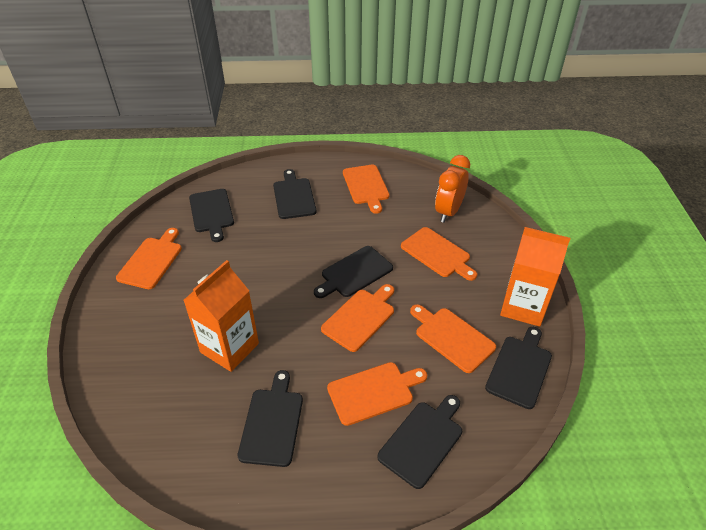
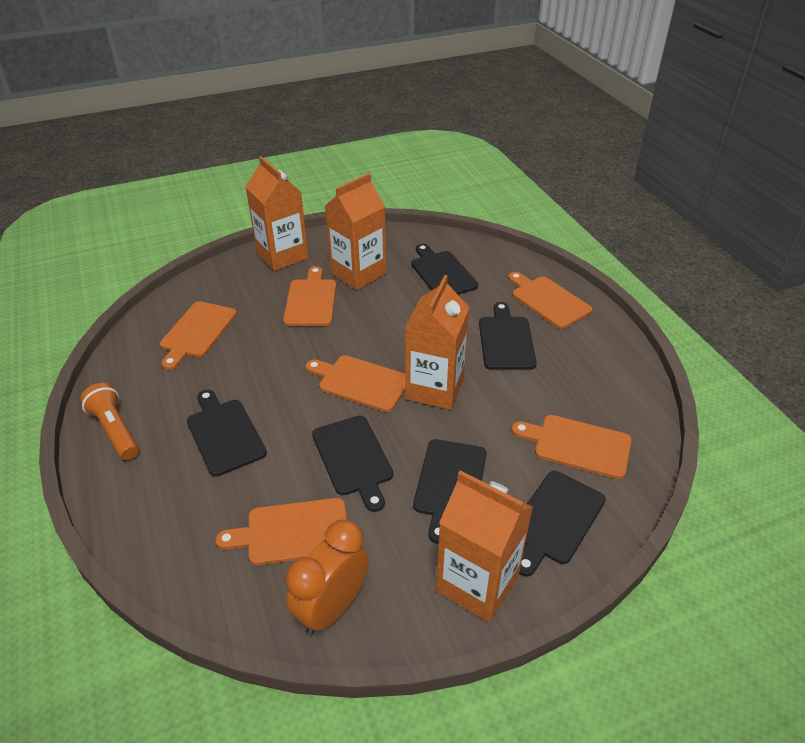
orange carton: 2 -> 4
orange flashlight: 0 -> 1

